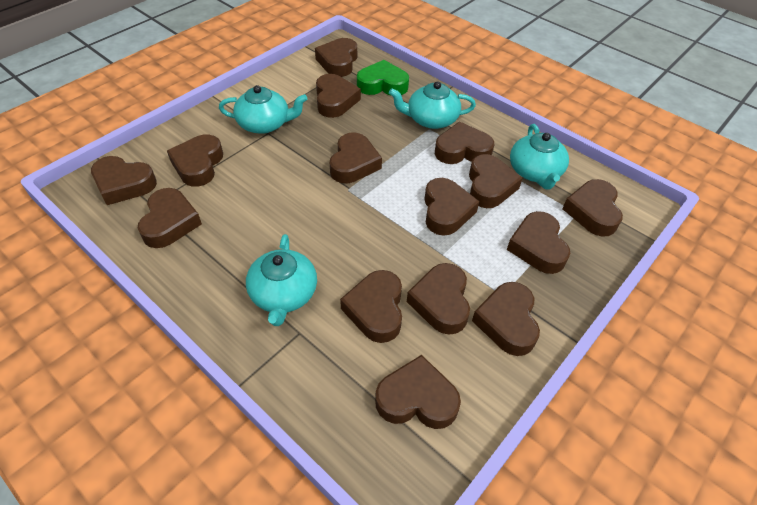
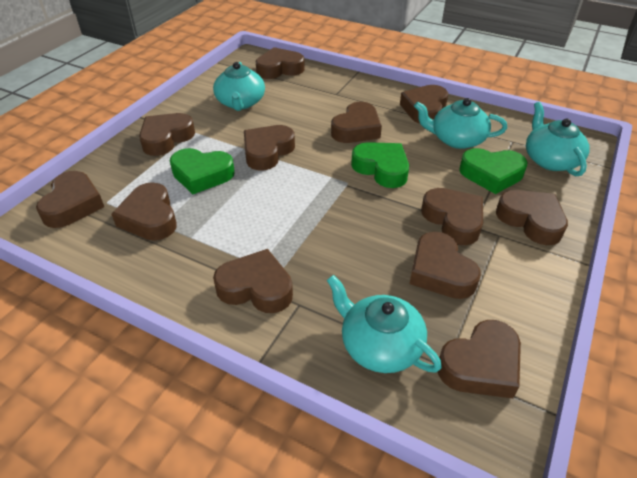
brown heart: 15 -> 12
green heart: 1 -> 3

